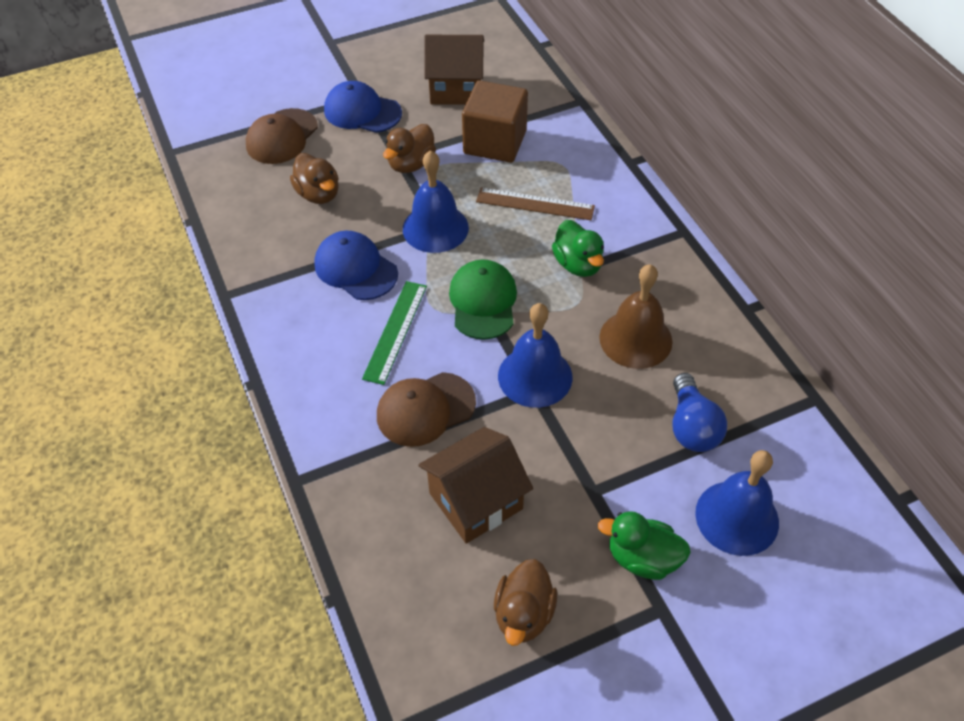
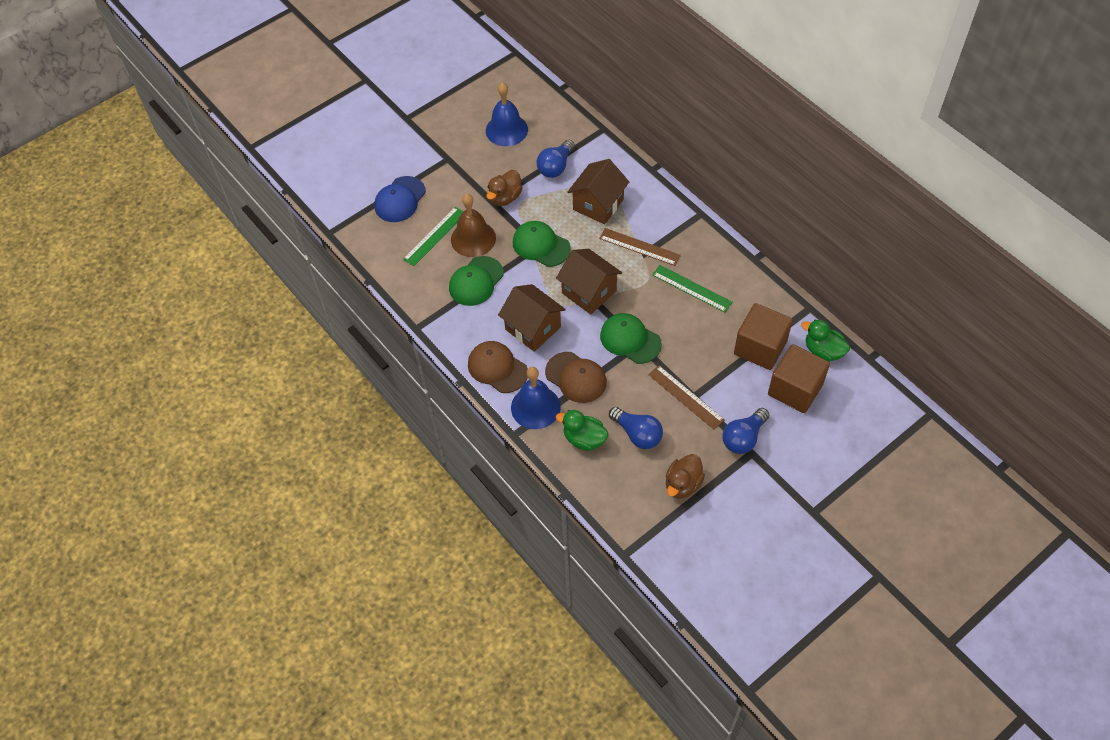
blue bell: 3 -> 2
blue cap: 2 -> 1
blue light bulb: 1 -> 3
brown cube: 1 -> 2
brown duck: 3 -> 2
brown house: 2 -> 3
brown ruler: 1 -> 2
green cap: 1 -> 3
green ruler: 1 -> 2

